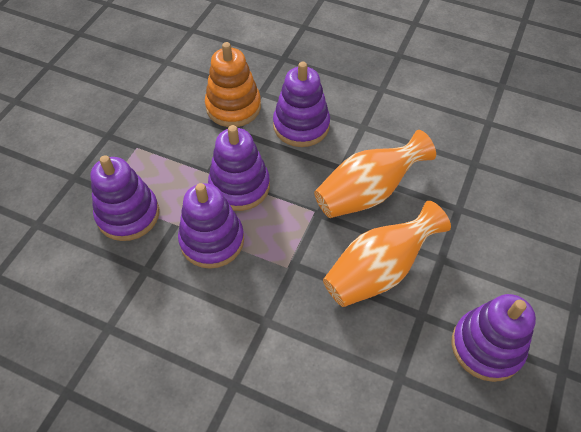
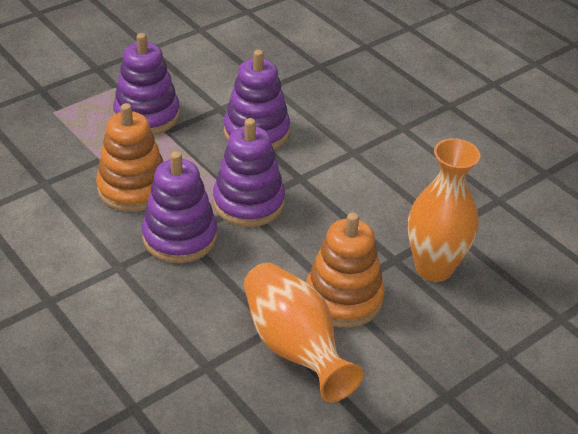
orange stacking toy: 1 -> 2
purple stacking toy: 5 -> 4

